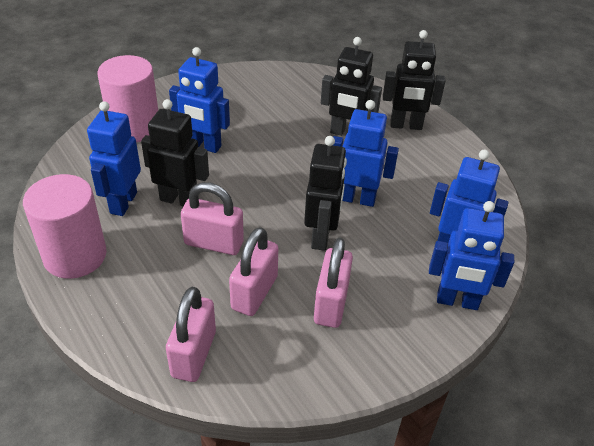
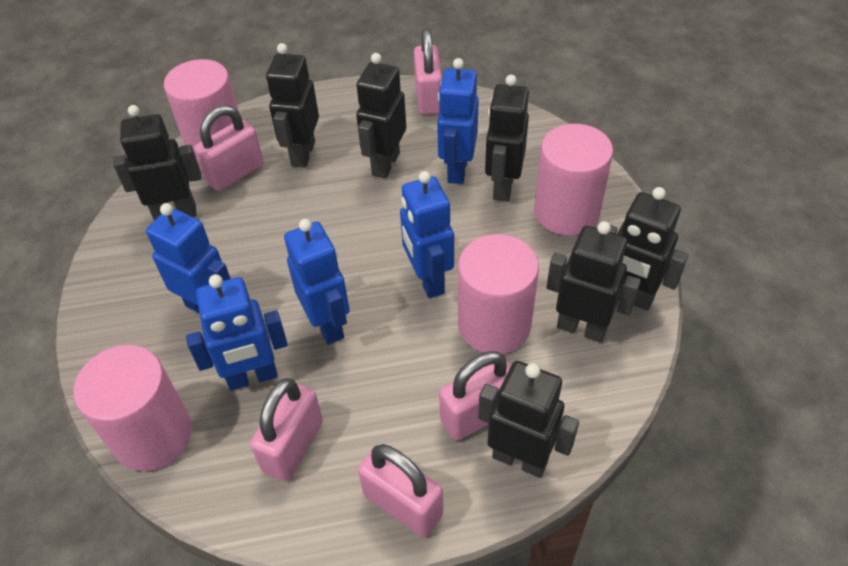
black robot: 4 -> 7
pink cylinder: 2 -> 4
pink padlock: 4 -> 5

